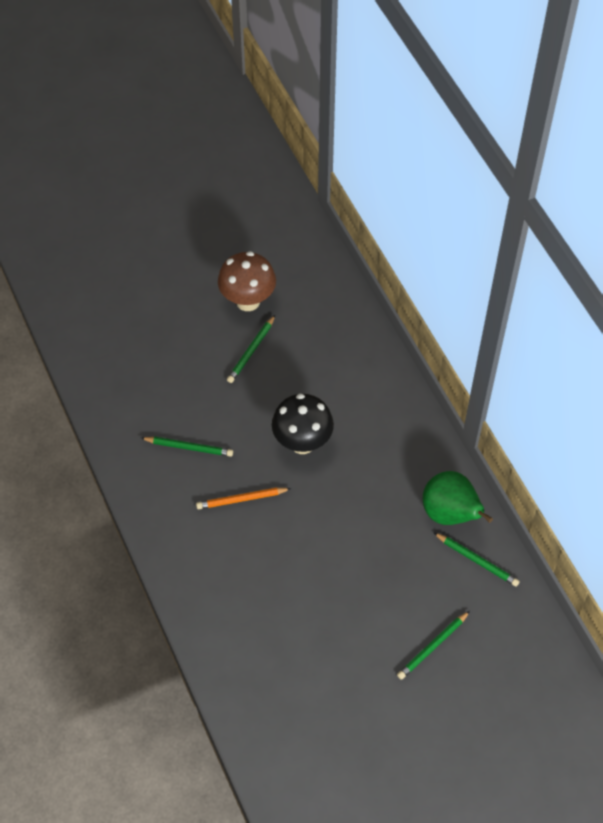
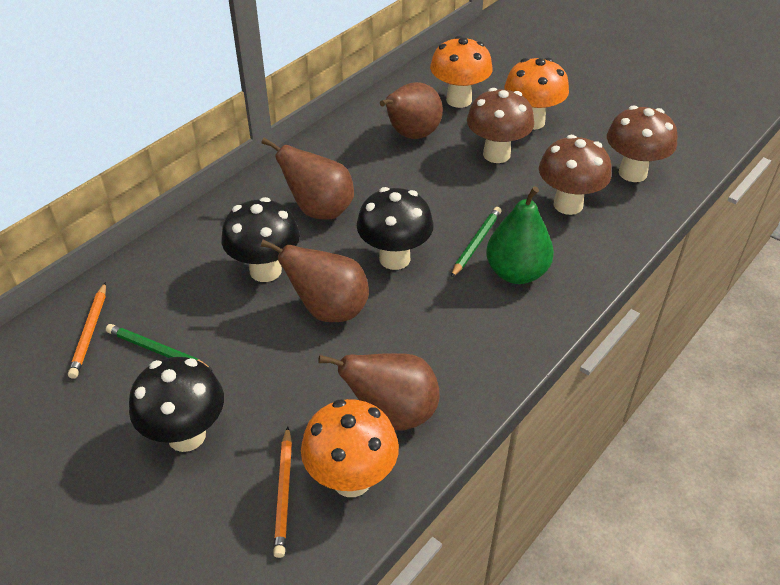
black mushroom: 1 -> 3
brown mushroom: 1 -> 3
brown pear: 0 -> 4
green pencil: 4 -> 2
orange mushroom: 0 -> 3
orange pencil: 1 -> 2

